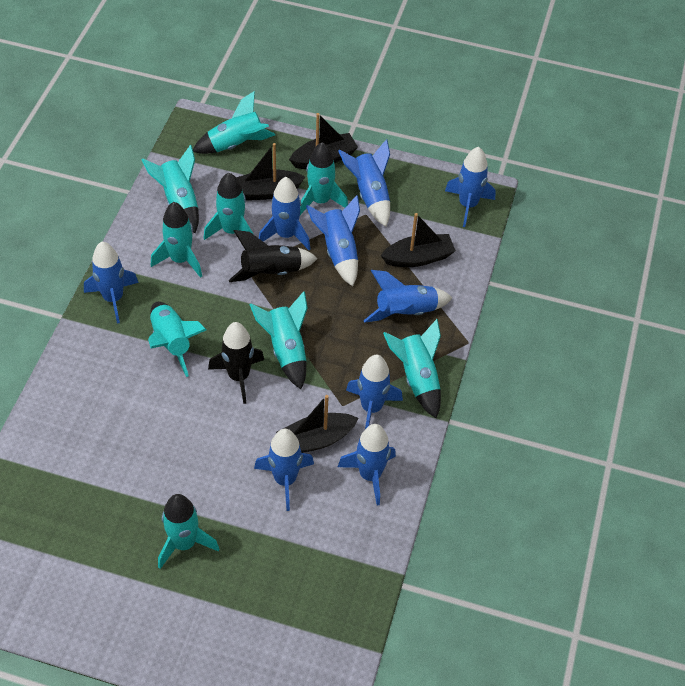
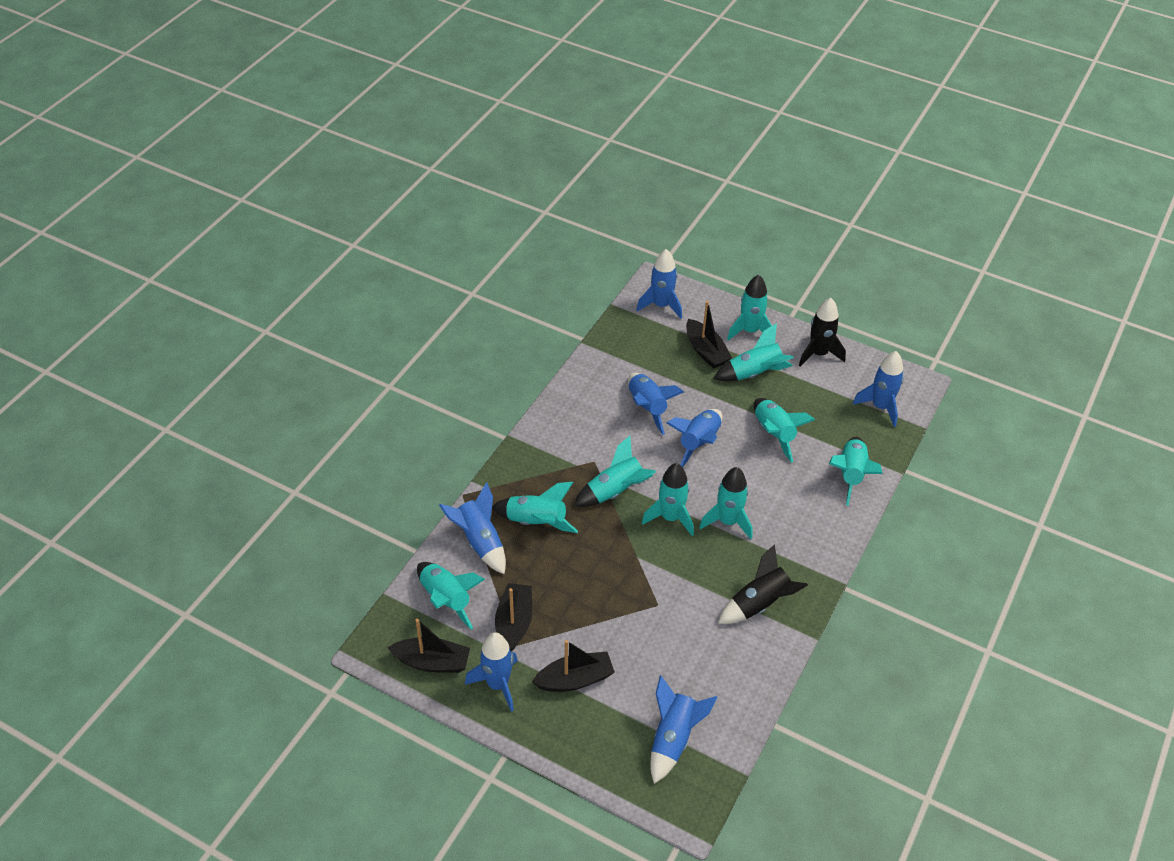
blue rocket: 9 -> 7

